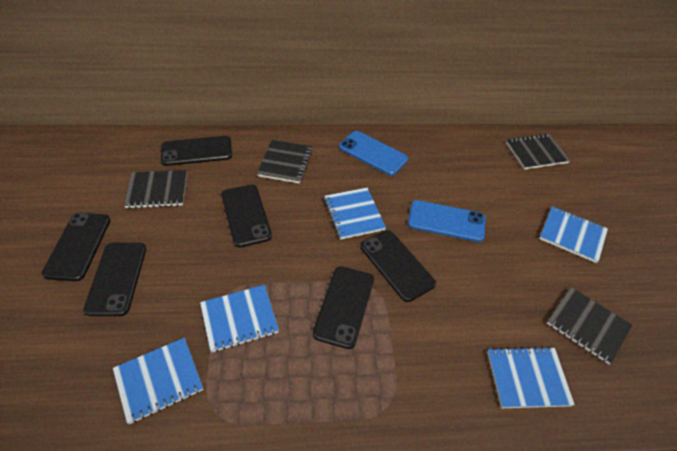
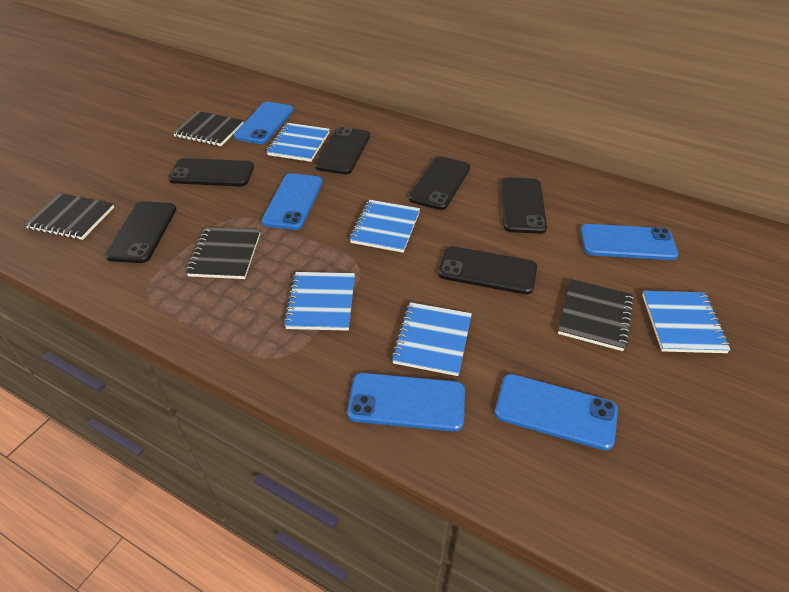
blue phone: 2 -> 5

